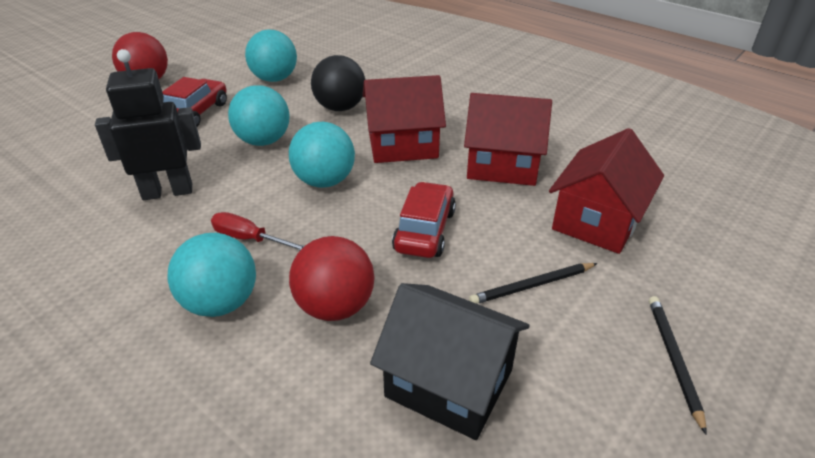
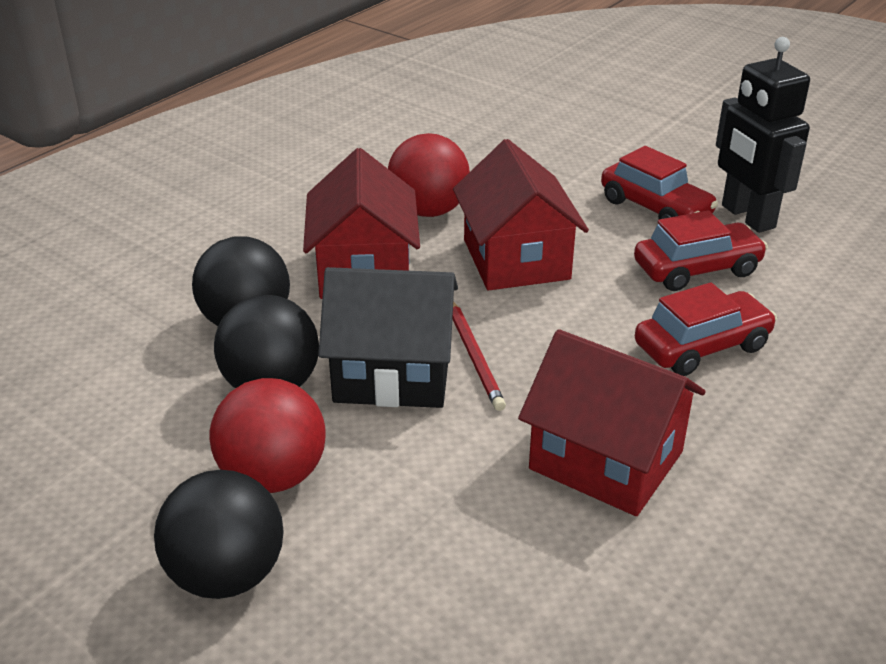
black ball: 1 -> 3
black pencil: 2 -> 0
red car: 2 -> 3
red pencil: 0 -> 1
red screwdriver: 1 -> 0
turquoise ball: 4 -> 0

